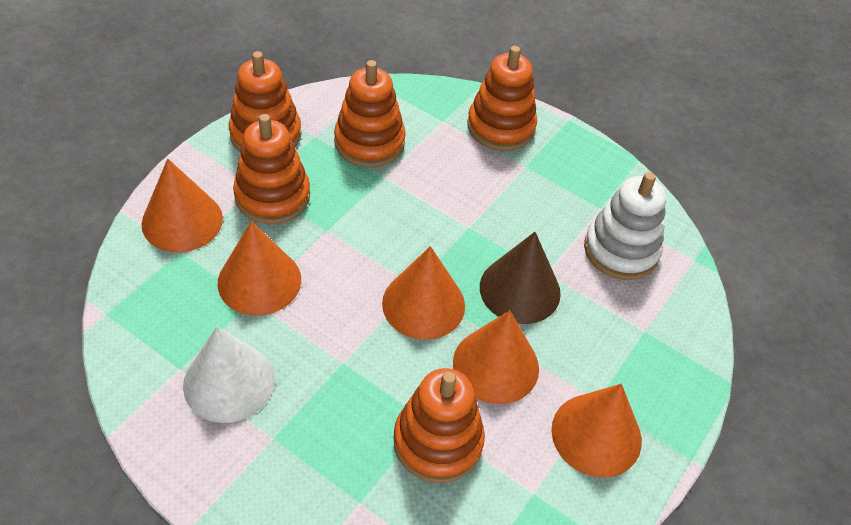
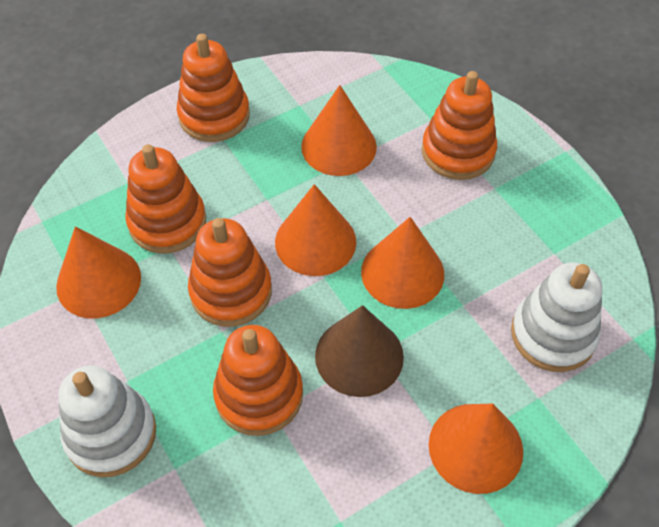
white cone: 1 -> 0
white stacking toy: 1 -> 2

